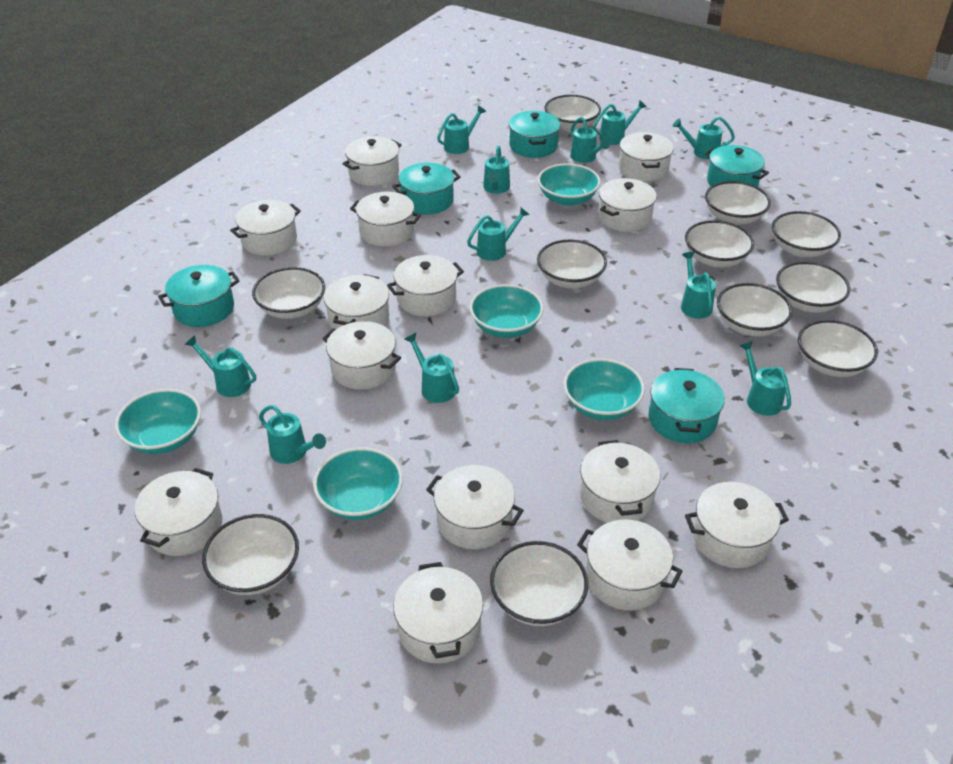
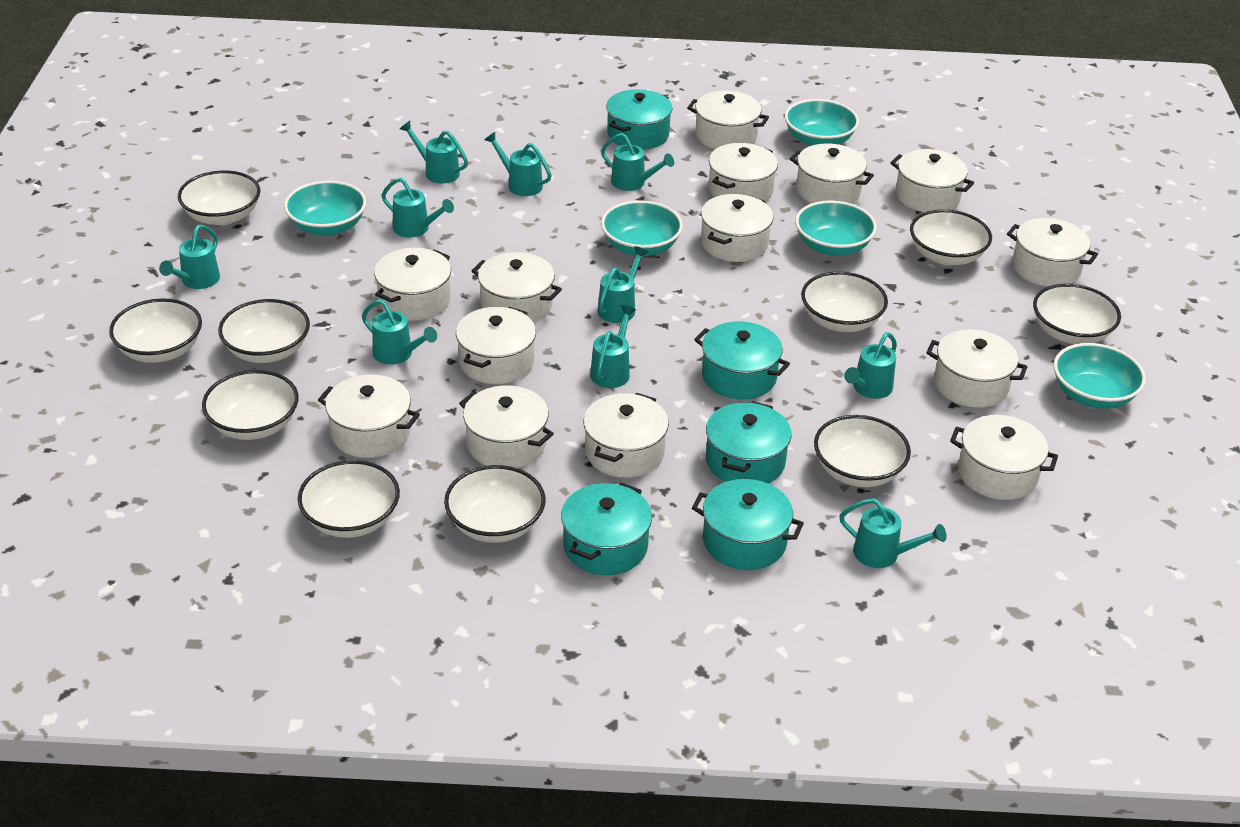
turquoise watering can: 11 -> 10
white bowl: 11 -> 10

